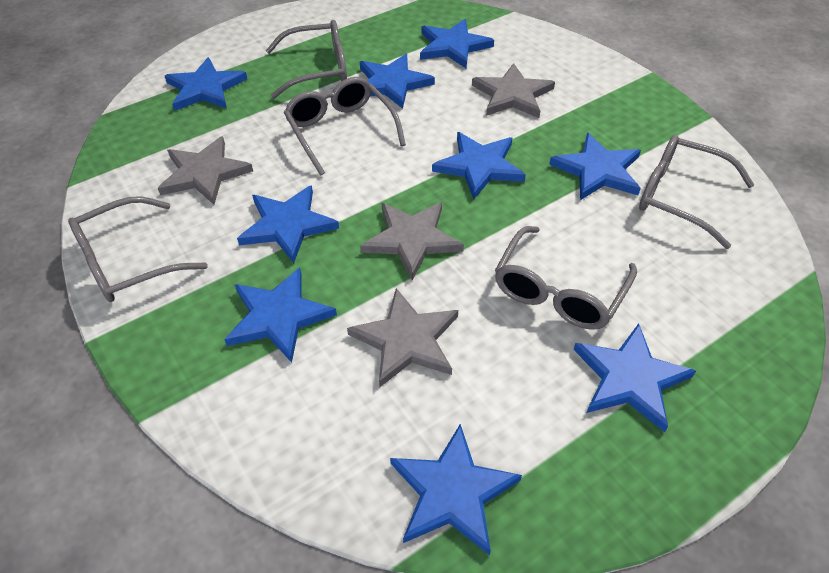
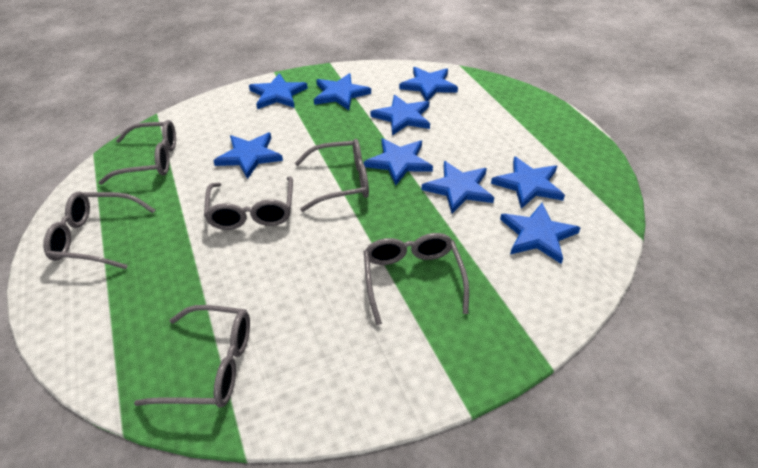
grey glasses: 5 -> 6
grey star: 4 -> 0

